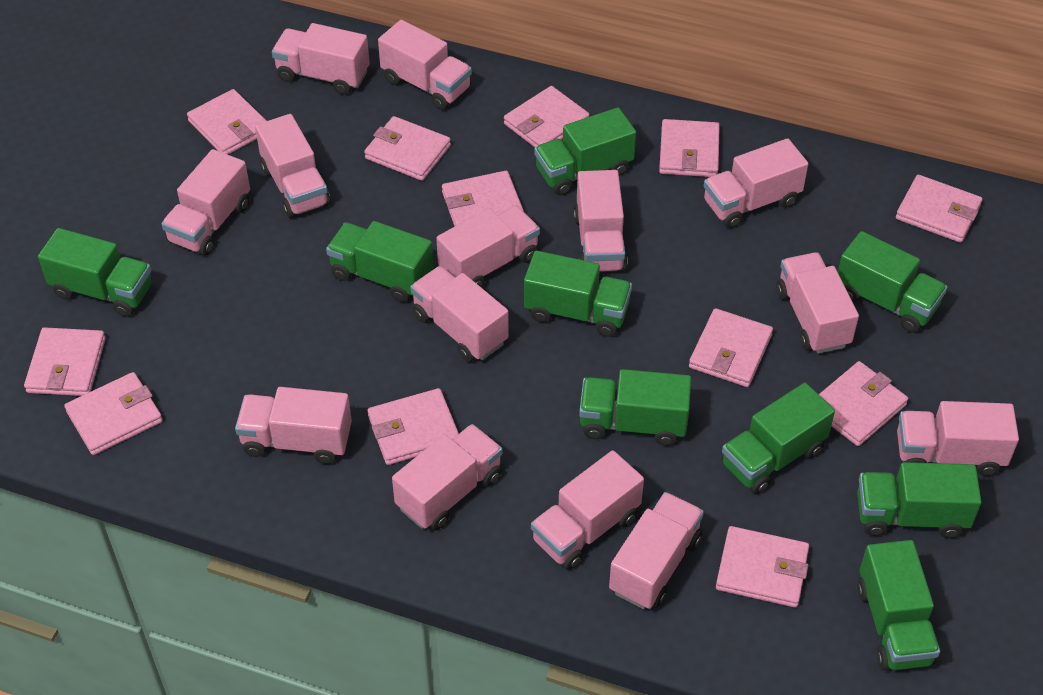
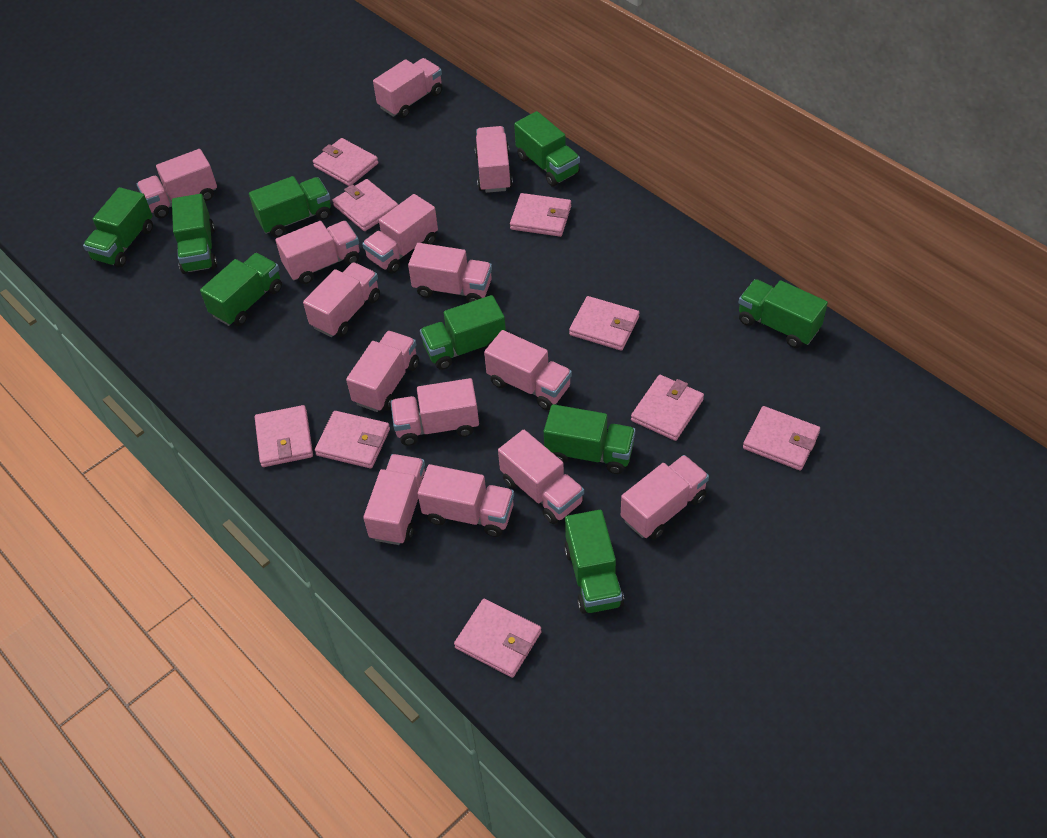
pink wallet: 12 -> 9

